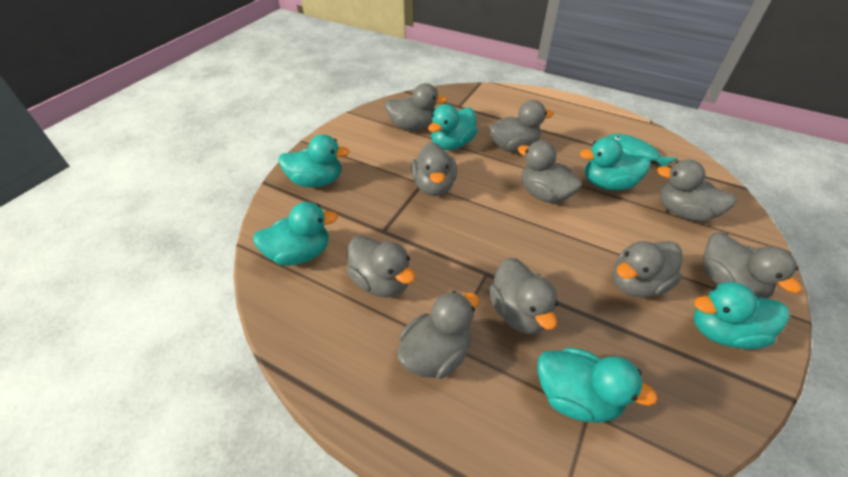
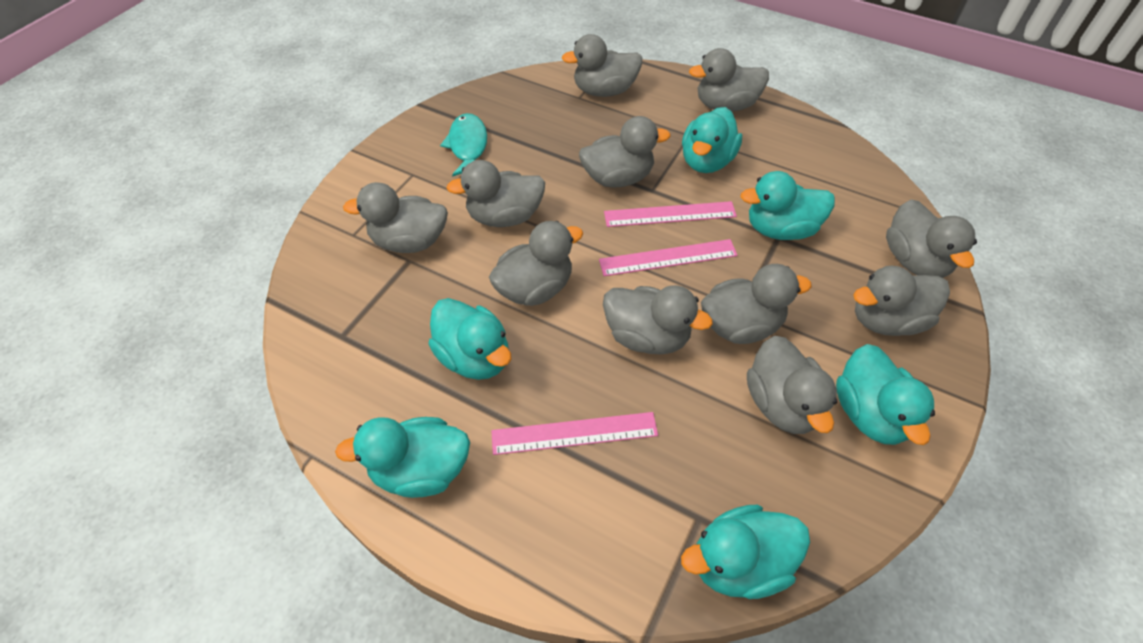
grey duck: 10 -> 11
pink ruler: 0 -> 3

